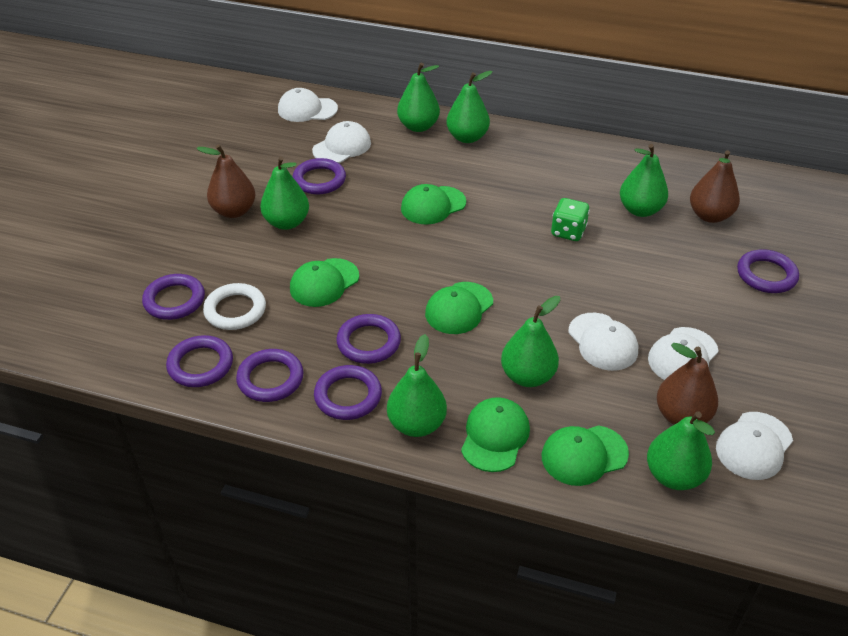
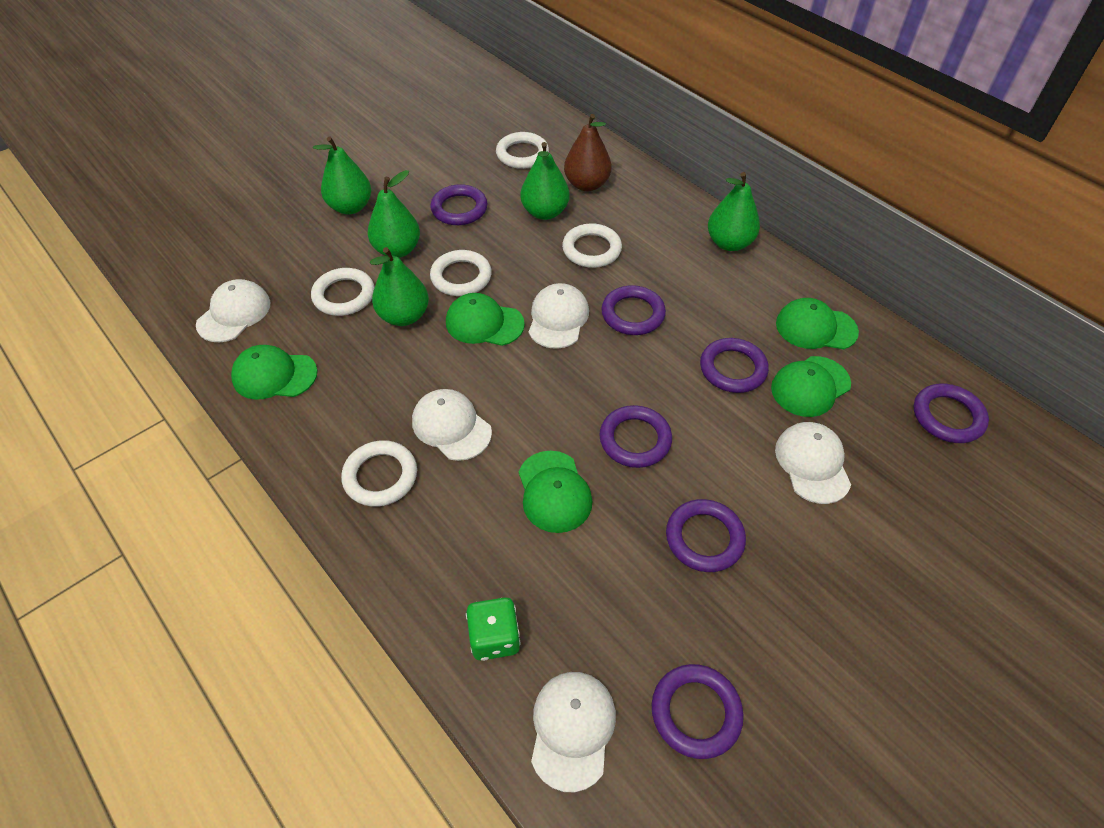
brown pear: 3 -> 1
green pear: 7 -> 5
white ring: 1 -> 5

